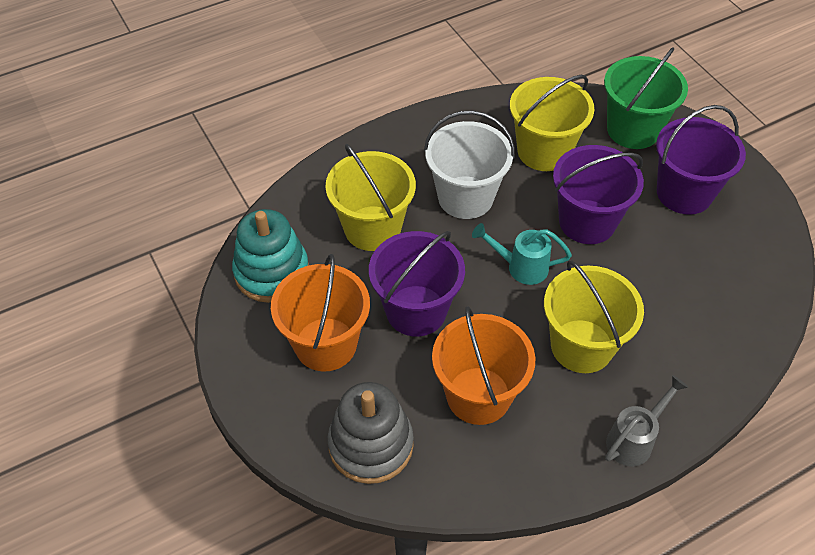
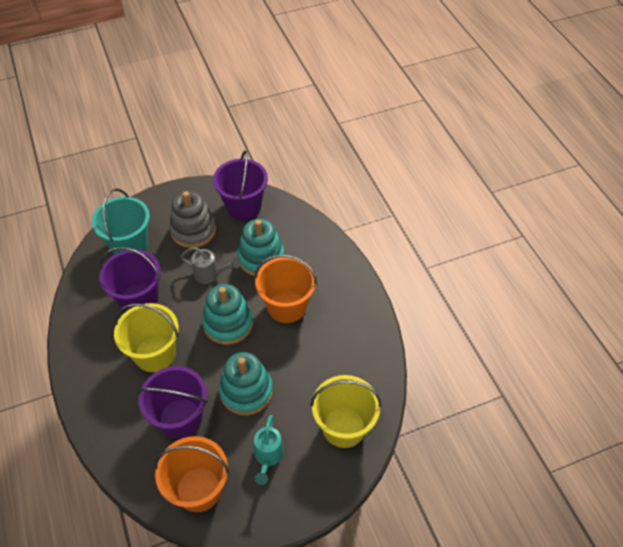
green bucket: 1 -> 0
turquoise bucket: 0 -> 1
turquoise stacking toy: 1 -> 3
white bucket: 1 -> 0
yellow bucket: 3 -> 2

